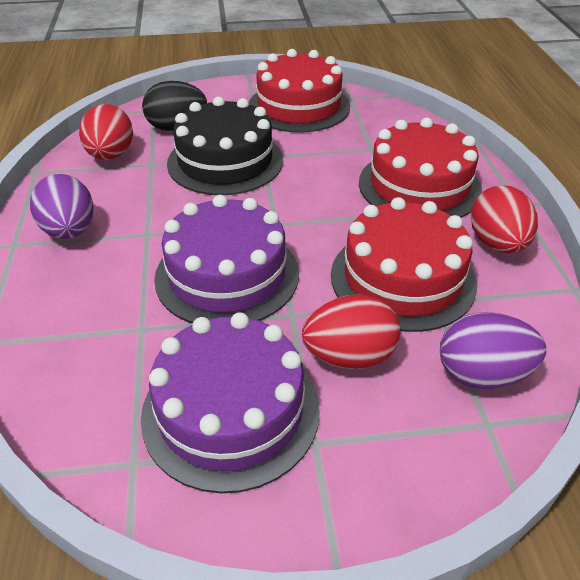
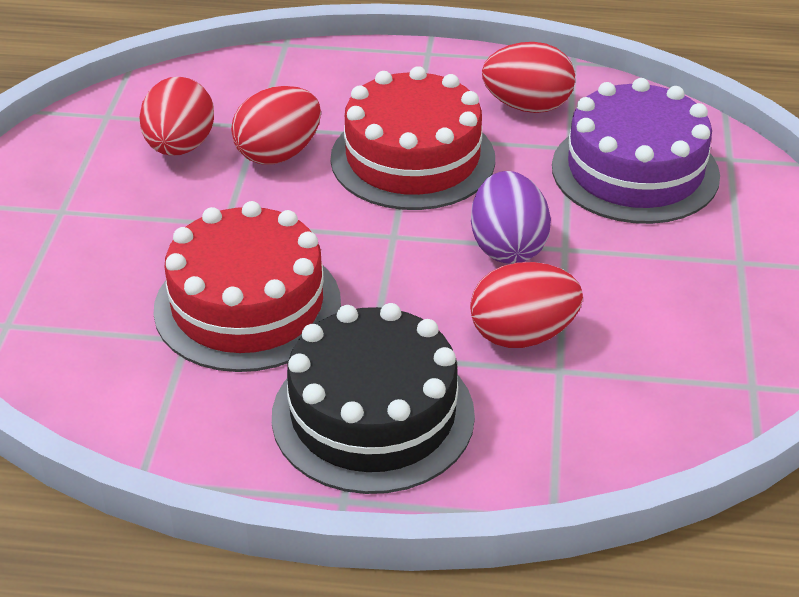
black egg: 1 -> 0
purple cake: 2 -> 1
purple egg: 2 -> 1
red cake: 3 -> 2
red egg: 3 -> 4

